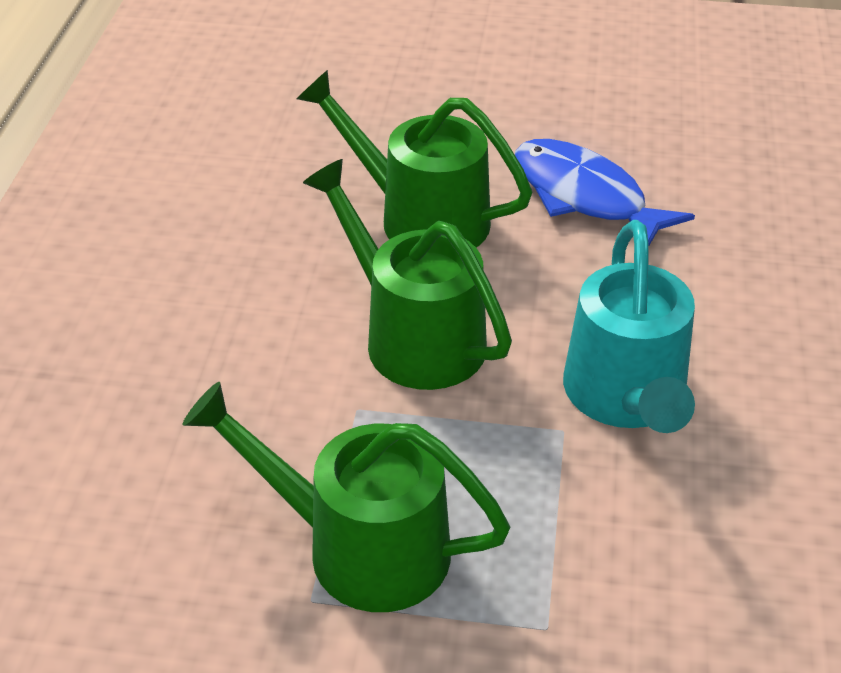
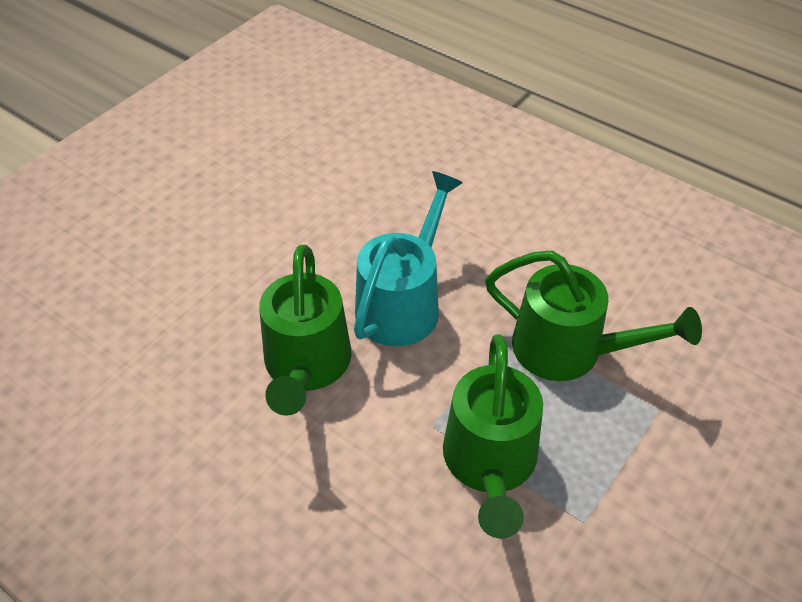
blue fish: 1 -> 0

